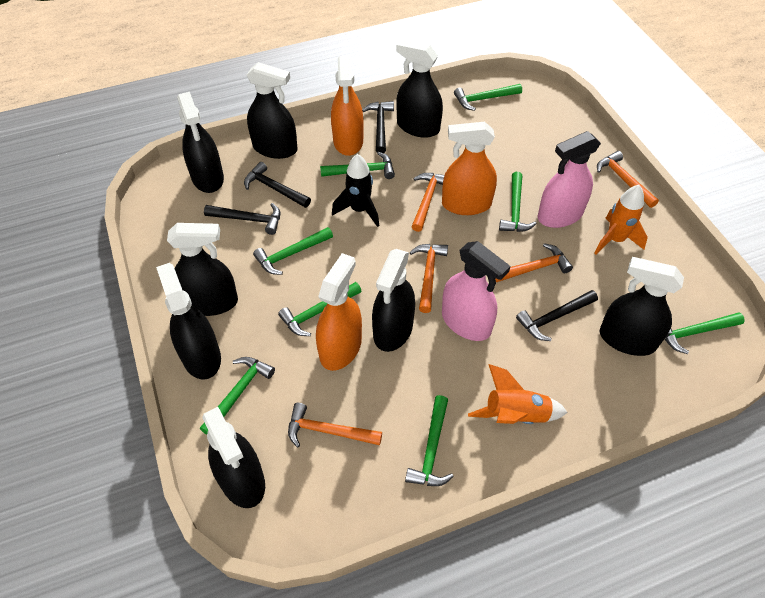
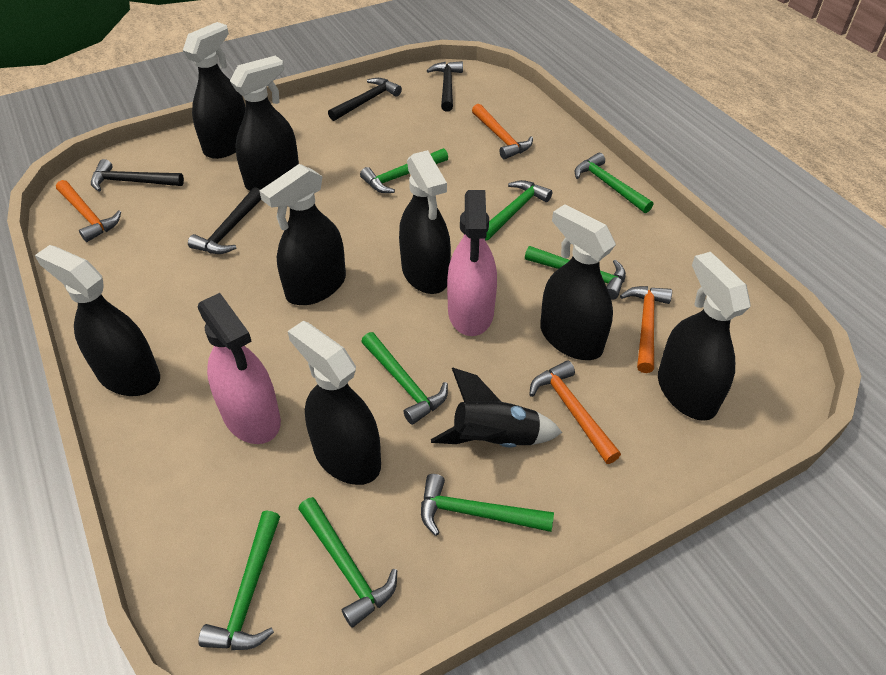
orange hammer: 5 -> 4
orange rocket: 2 -> 0
orange spray bottle: 3 -> 0

